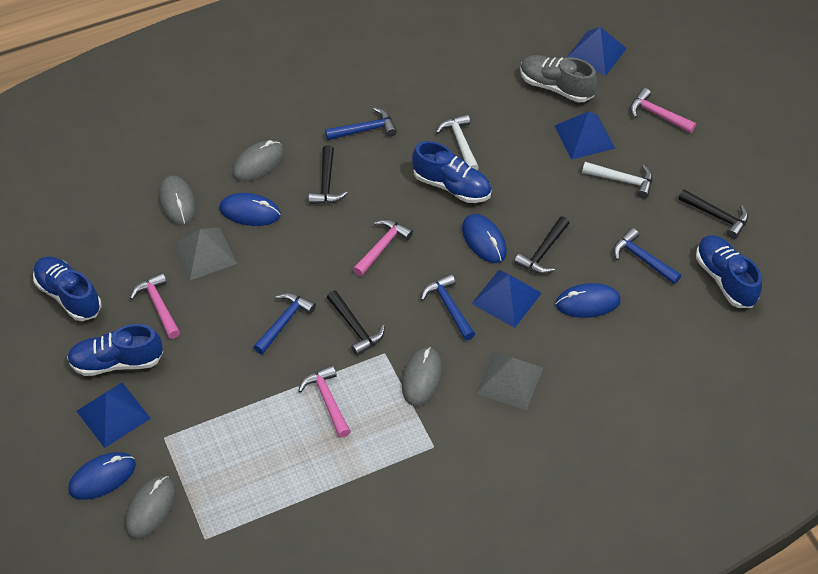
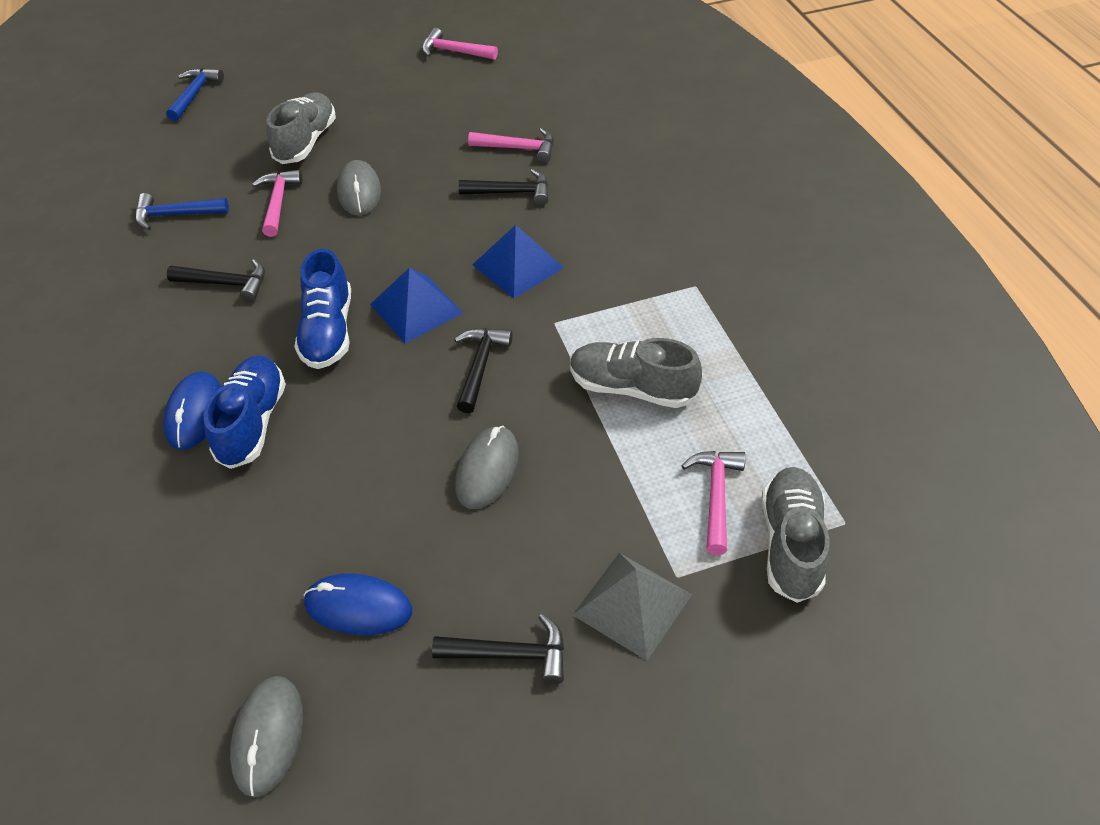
blue hammer: 4 -> 2
blue mouse: 4 -> 2
blue pyramid: 4 -> 2
blue shoe: 4 -> 2
grey mouse: 4 -> 3
grey pyramid: 2 -> 1
grey shoe: 1 -> 3
white hammer: 2 -> 0

